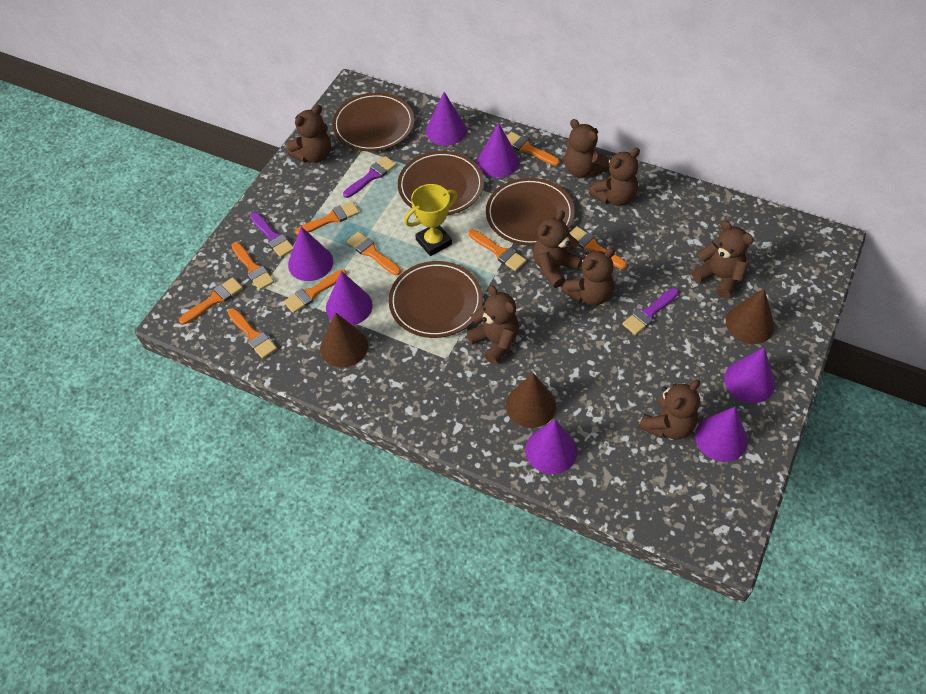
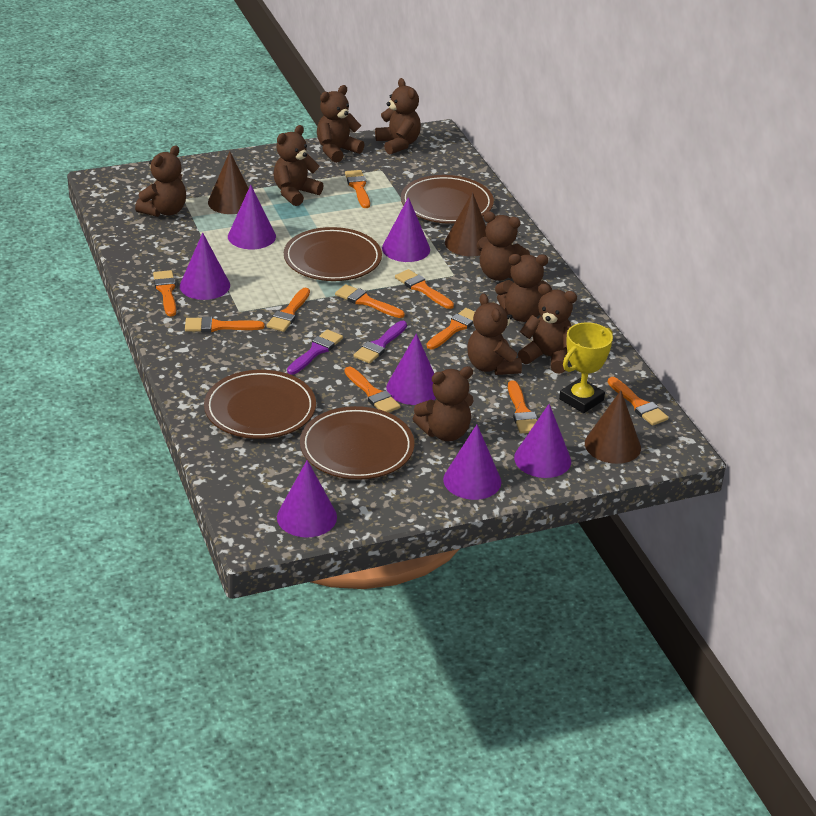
brown teddy bear: 8 -> 9
orange brush: 9 -> 10
purple brush: 3 -> 2

